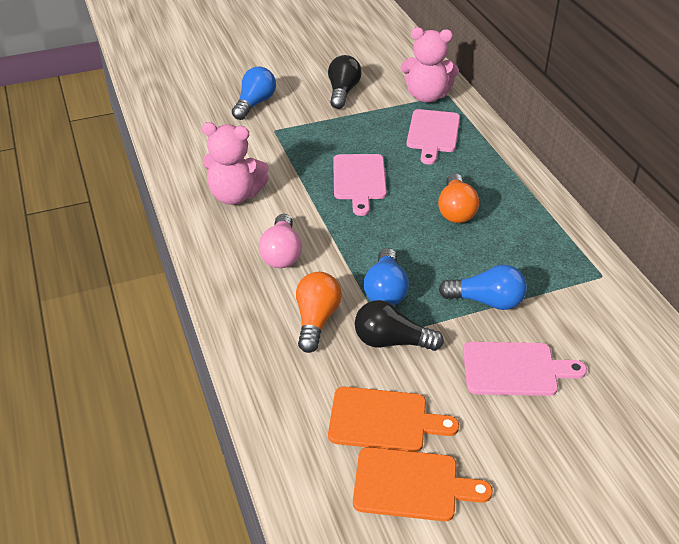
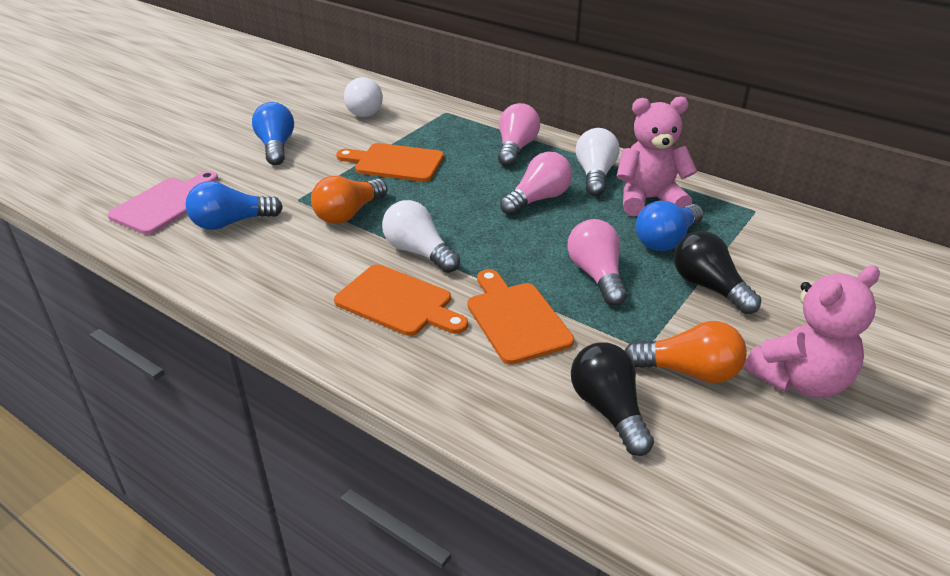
orange cutting board: 2 -> 3
pink cutting board: 3 -> 1
pink light bulb: 1 -> 3
white light bulb: 0 -> 3

